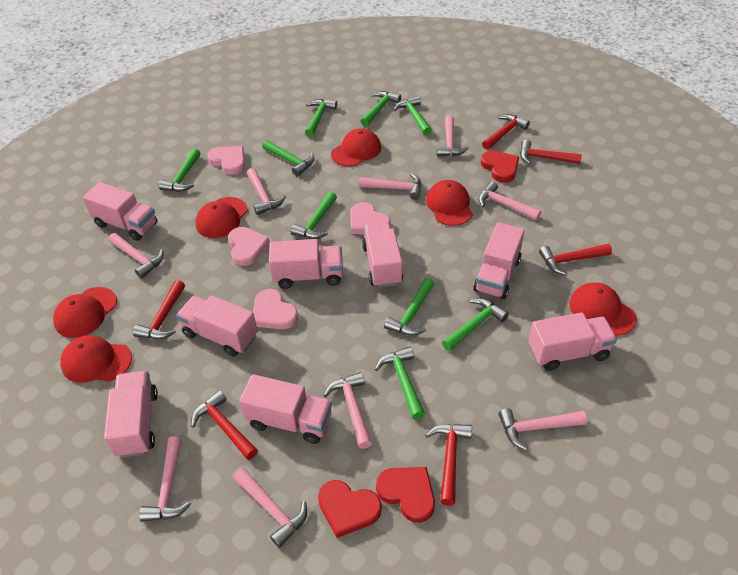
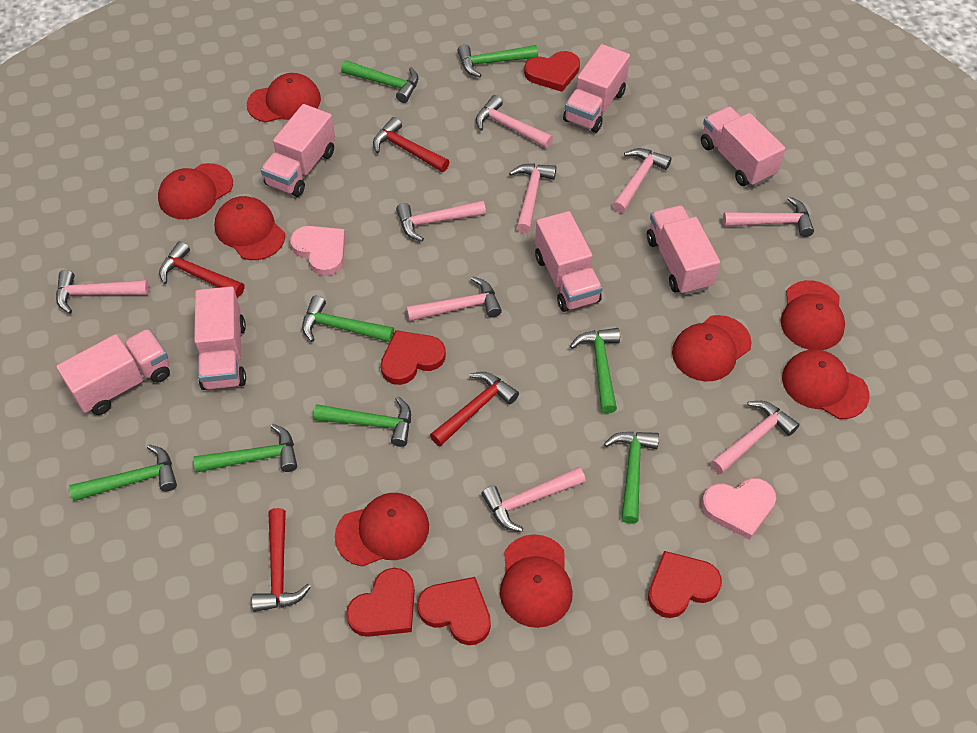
green hammer: 9 -> 8
pink heart: 4 -> 2
pink truck: 8 -> 7
red cap: 6 -> 8
red hammer: 6 -> 4
red heart: 3 -> 5

